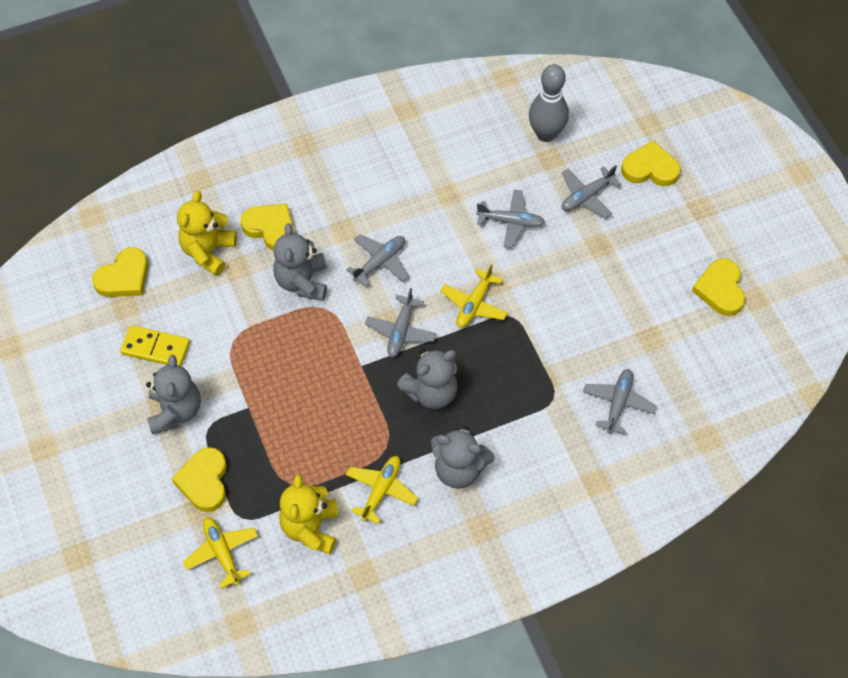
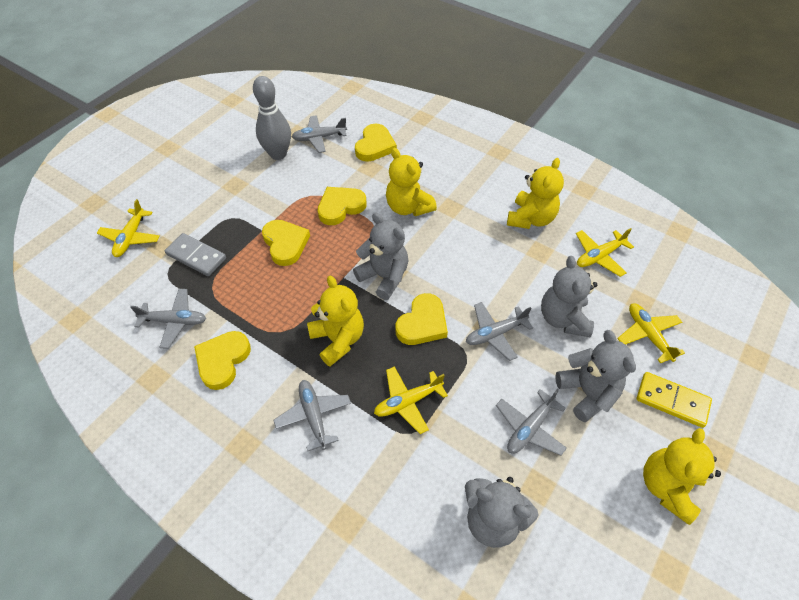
grey domino: 0 -> 1
yellow plane: 3 -> 4
yellow teddy bear: 2 -> 4

